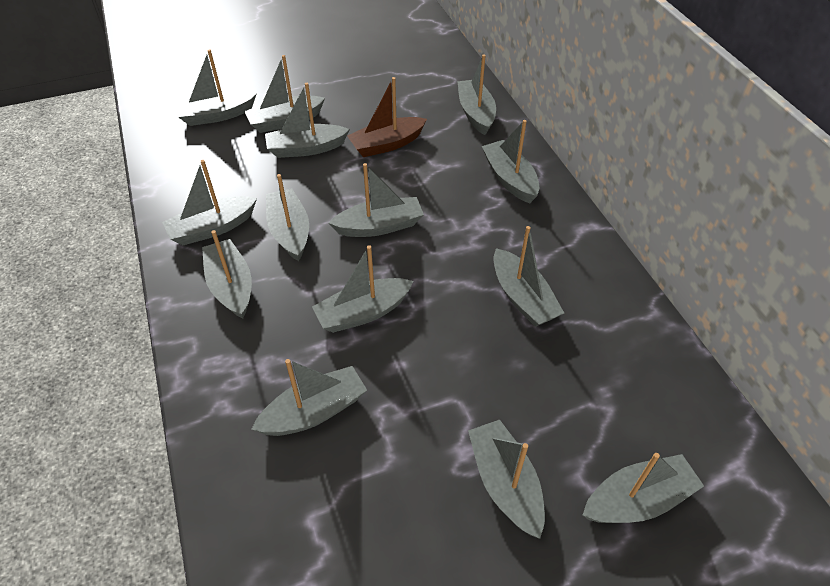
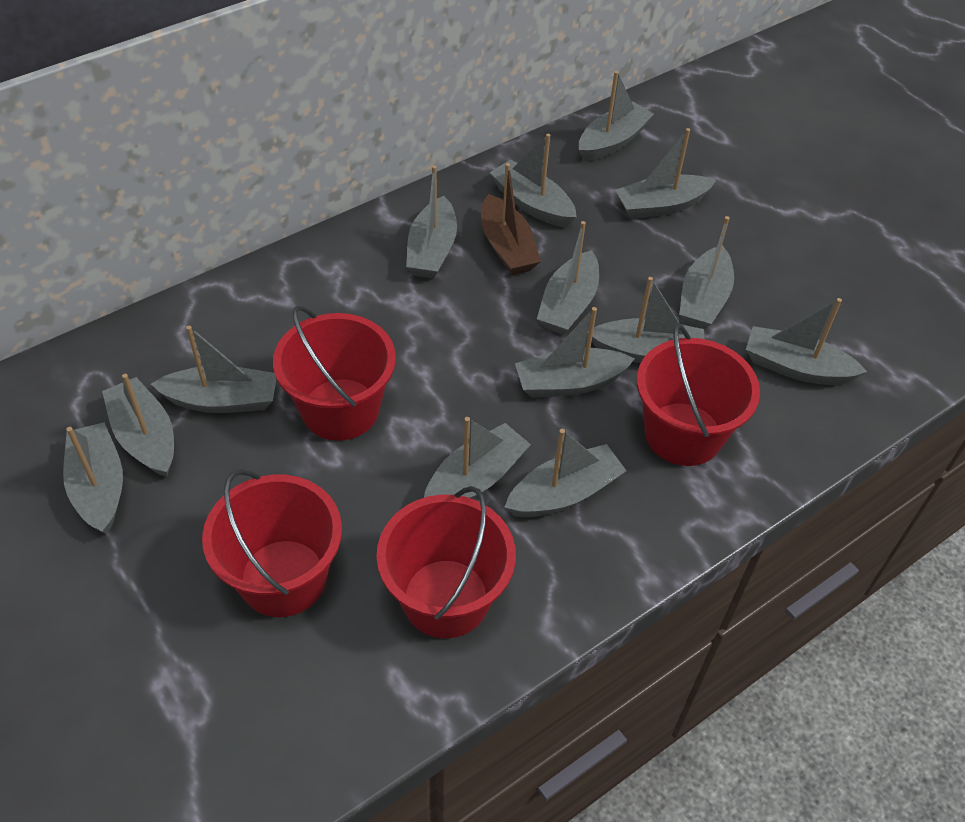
red bucket: 0 -> 4

